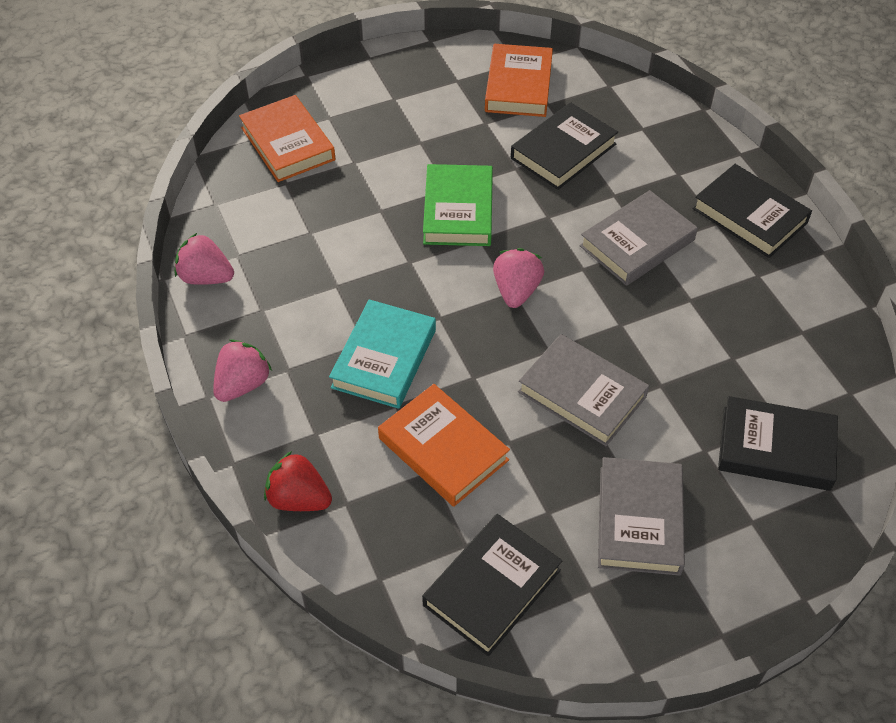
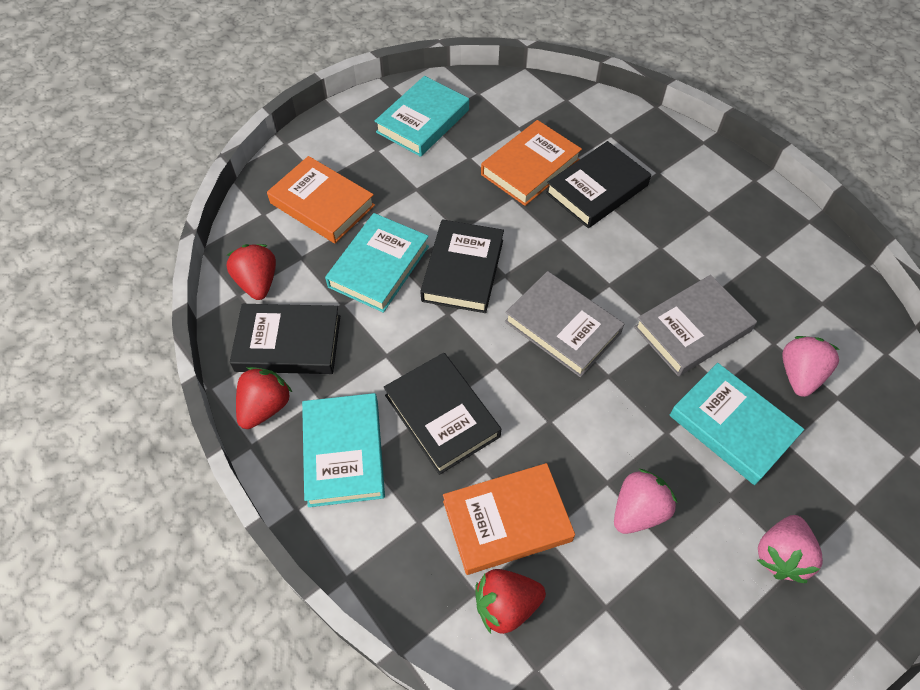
green book: 1 -> 0
grey book: 3 -> 2
red strawberry: 1 -> 3
turquoise book: 1 -> 4

